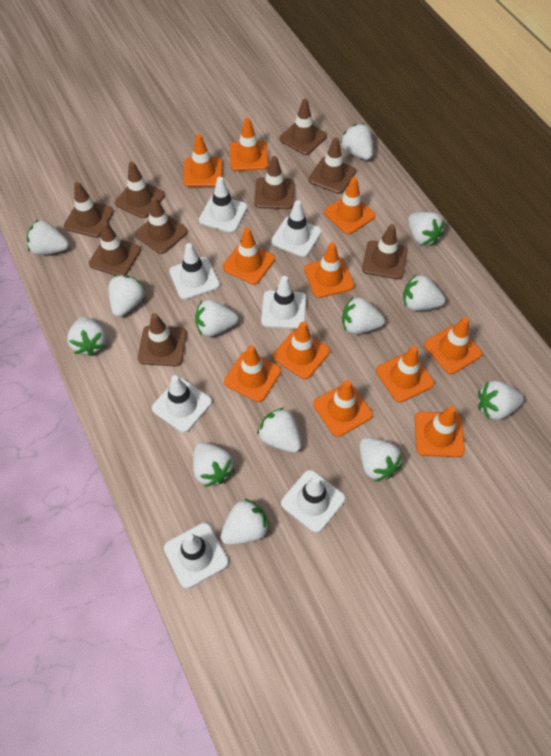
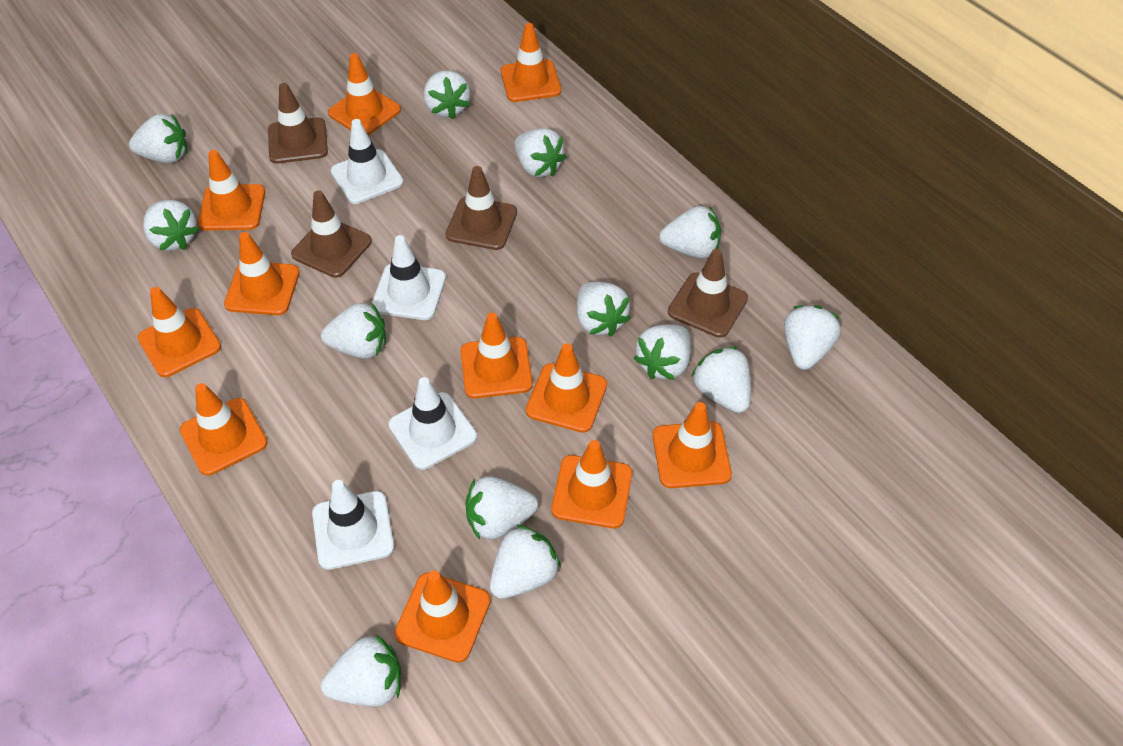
brown traffic cone: 9 -> 4
white traffic cone: 7 -> 4

